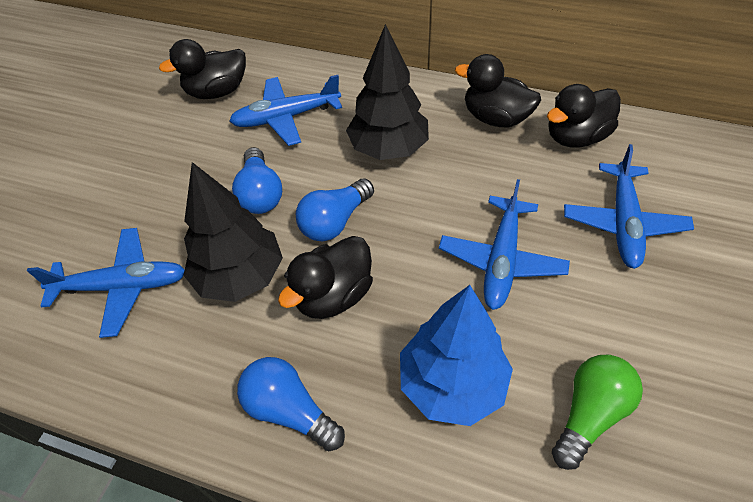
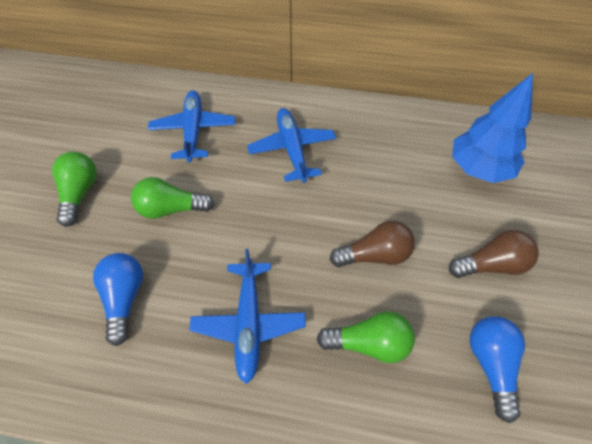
black duck: 4 -> 0
black tree: 2 -> 0
blue light bulb: 3 -> 2
blue plane: 4 -> 3
brown light bulb: 0 -> 2
green light bulb: 1 -> 3

